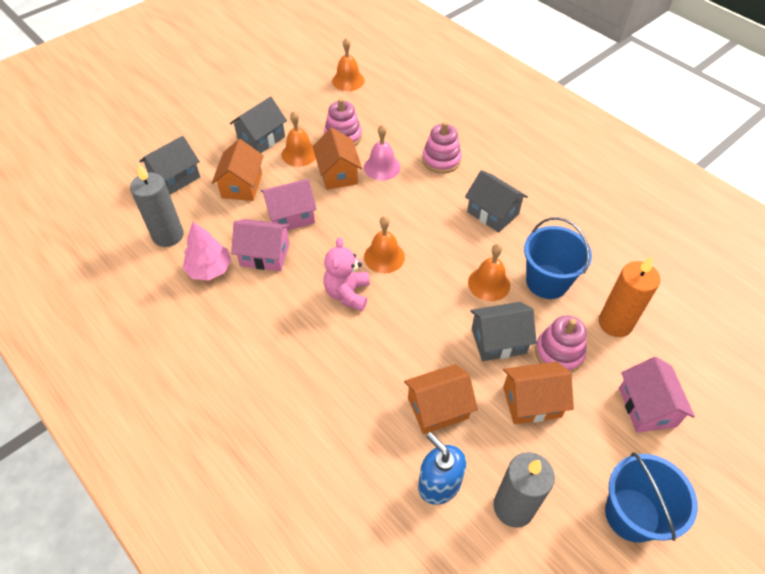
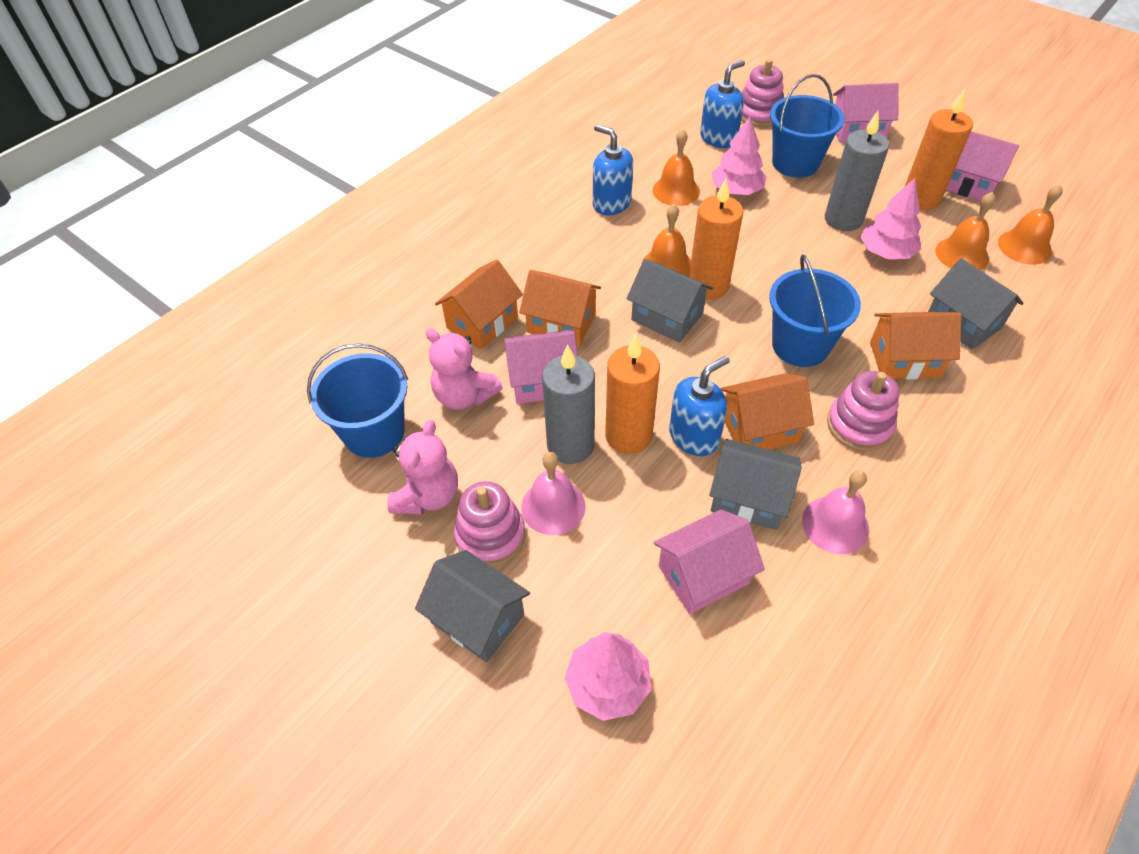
blue bucket: 2 -> 3
blue soap dispenser: 1 -> 3
orange candle: 1 -> 3
pink bell: 1 -> 2
pink house: 3 -> 4
pink teddy bear: 1 -> 2
pink tree: 1 -> 3

